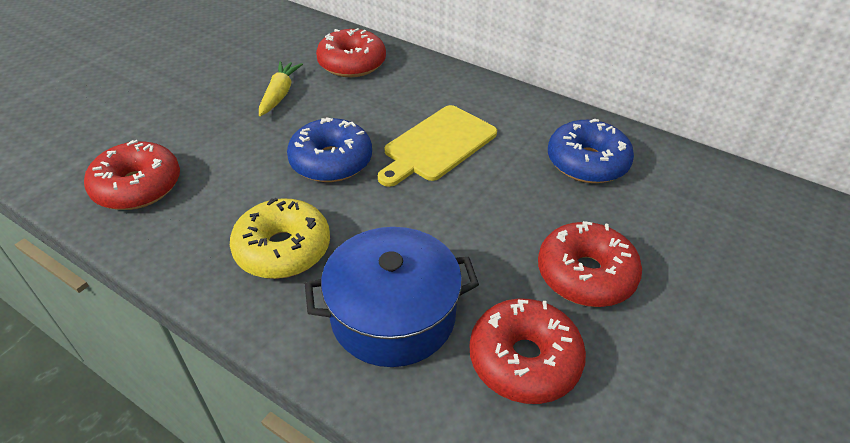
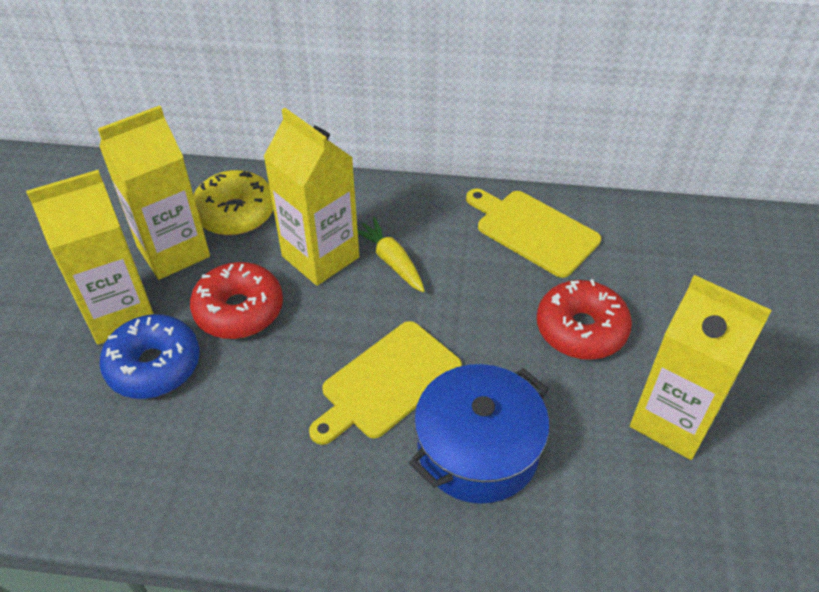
blue donut: 2 -> 1
red donut: 4 -> 2
yellow carton: 0 -> 4
yellow cutting board: 1 -> 2

